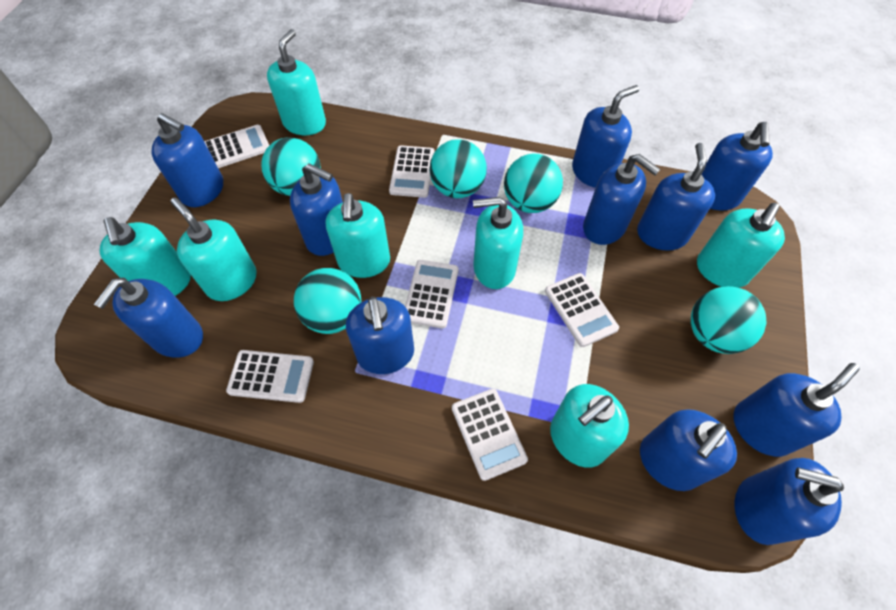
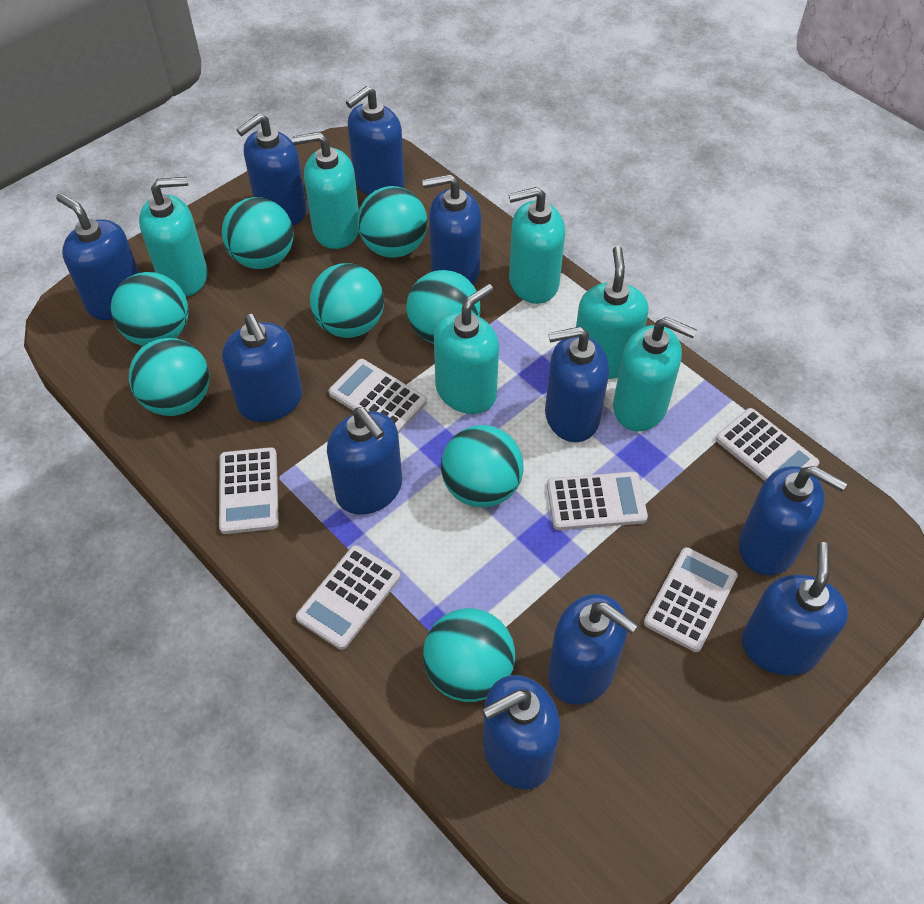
turquoise ball: 5 -> 8
turquoise soap dispenser: 7 -> 6

